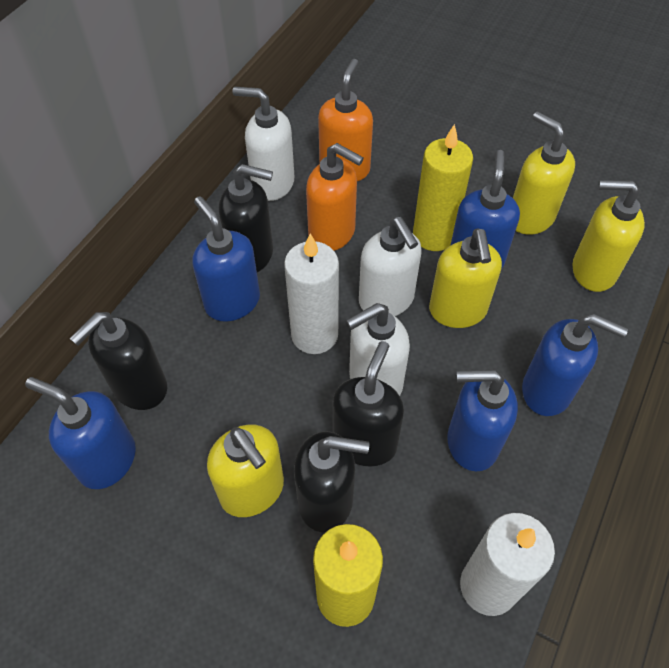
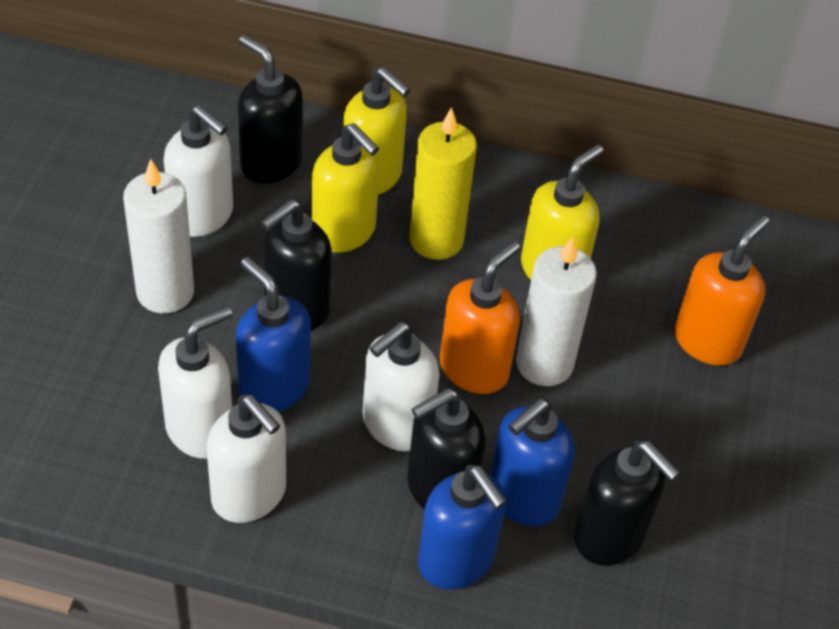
blue soap dispenser: 5 -> 3
white soap dispenser: 3 -> 4
yellow candle: 2 -> 1
yellow soap dispenser: 4 -> 3

